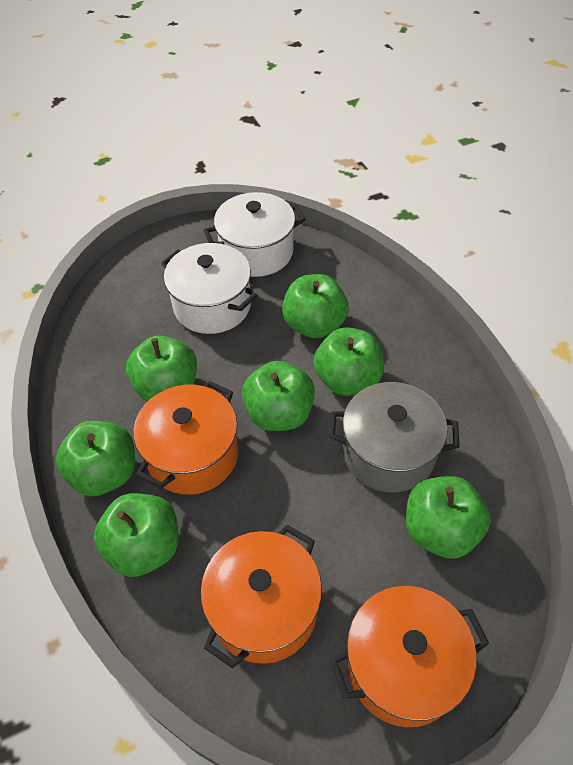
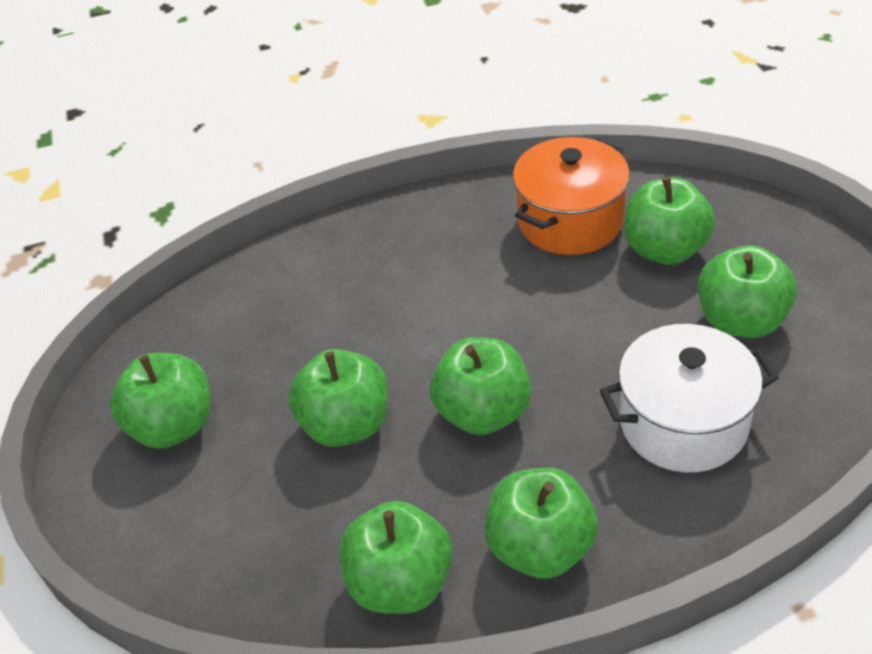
grey pot: 1 -> 0
orange pot: 3 -> 1
white pot: 2 -> 1

